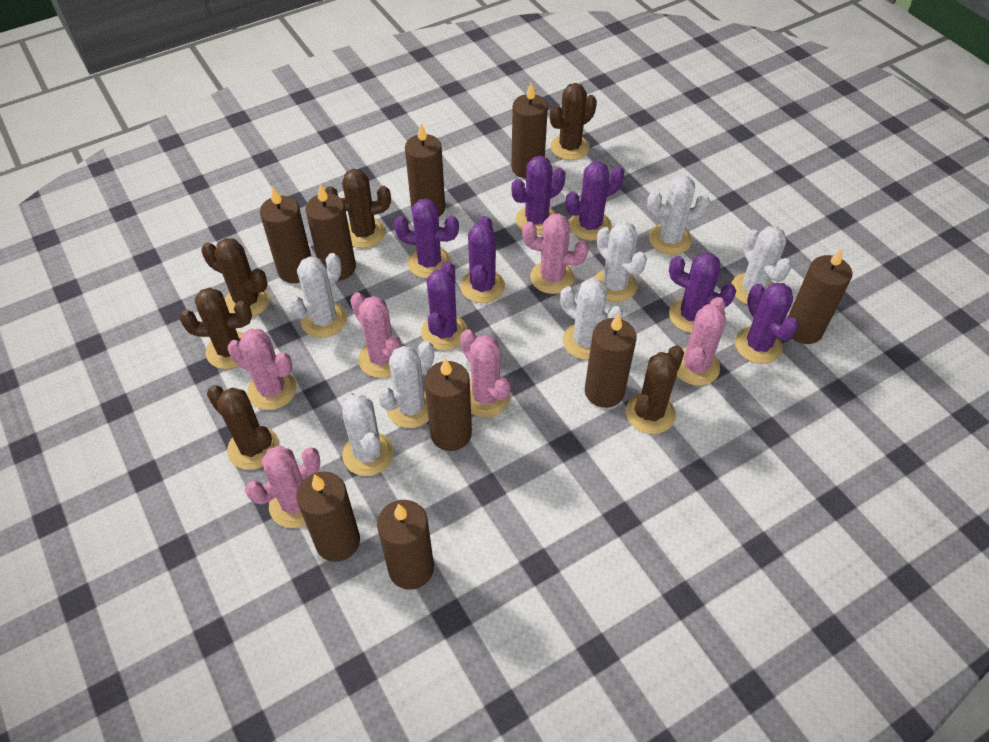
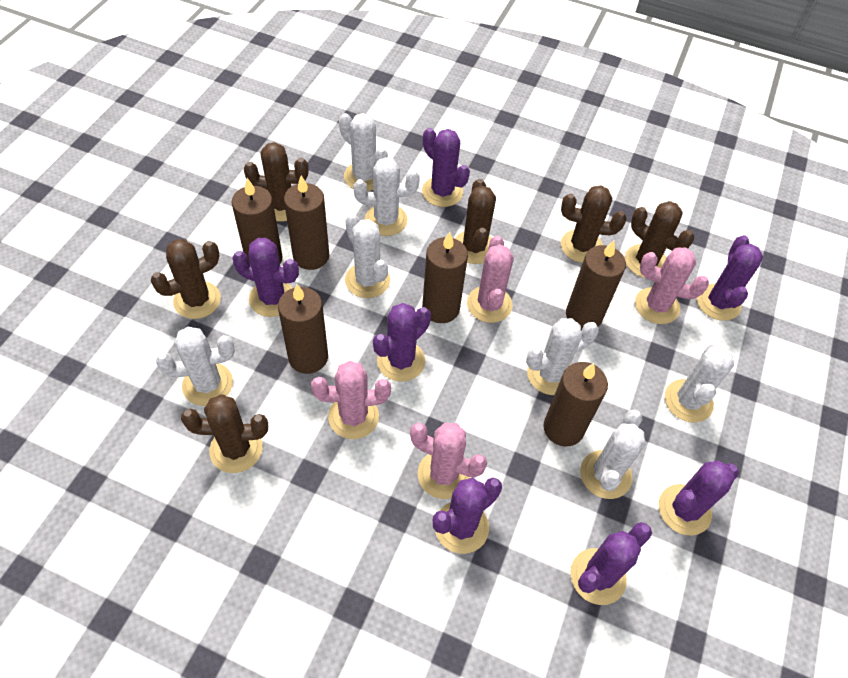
brown candle: 9 -> 6
pink cactus: 6 -> 4

